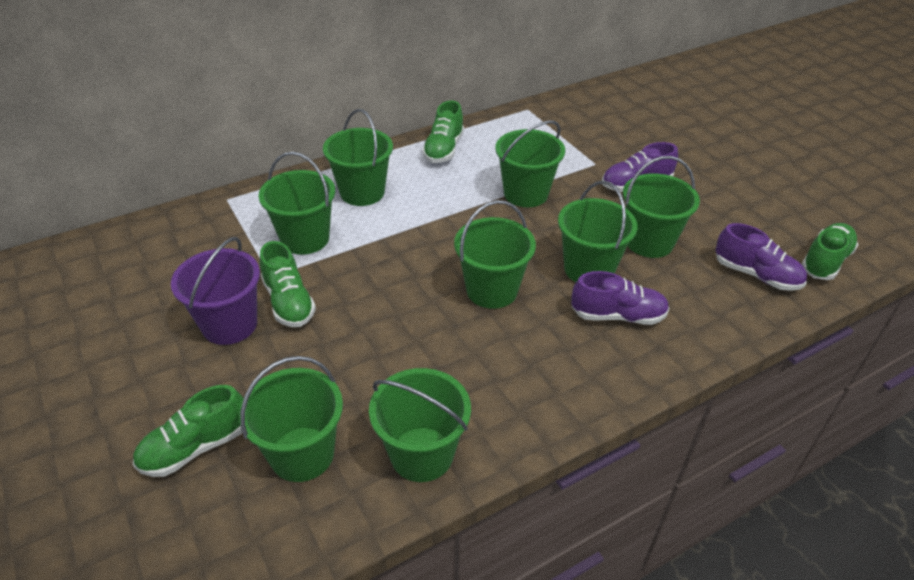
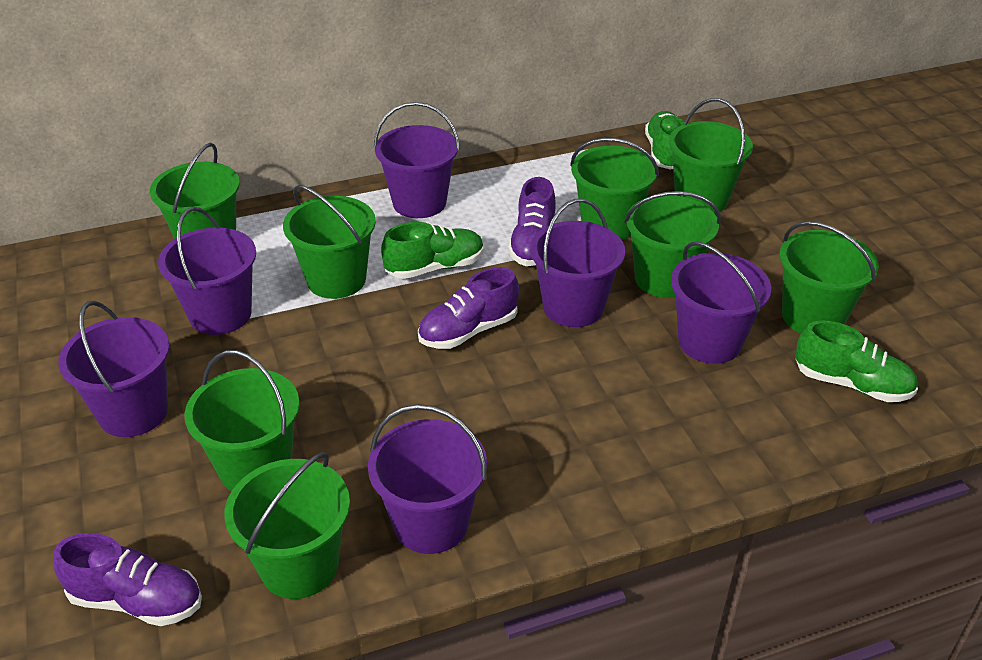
green shoe: 4 -> 3
purple bucket: 1 -> 6

